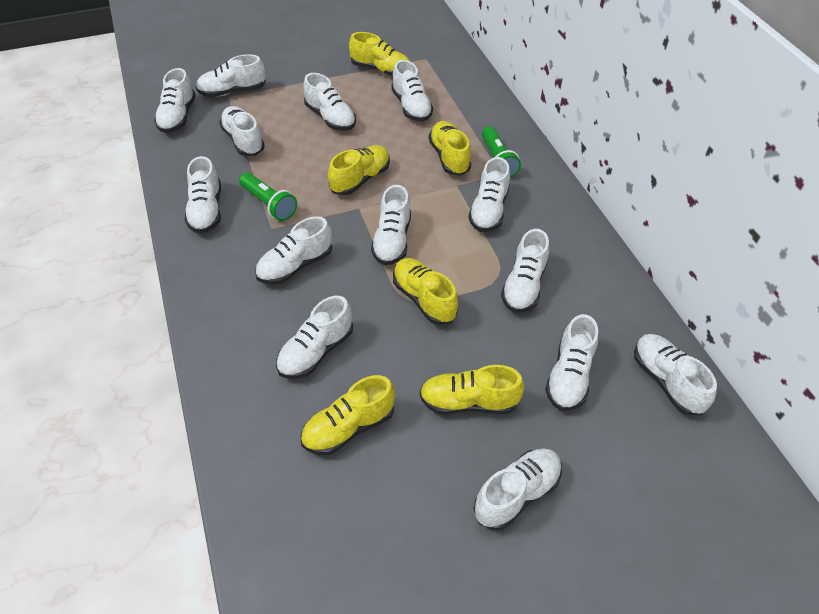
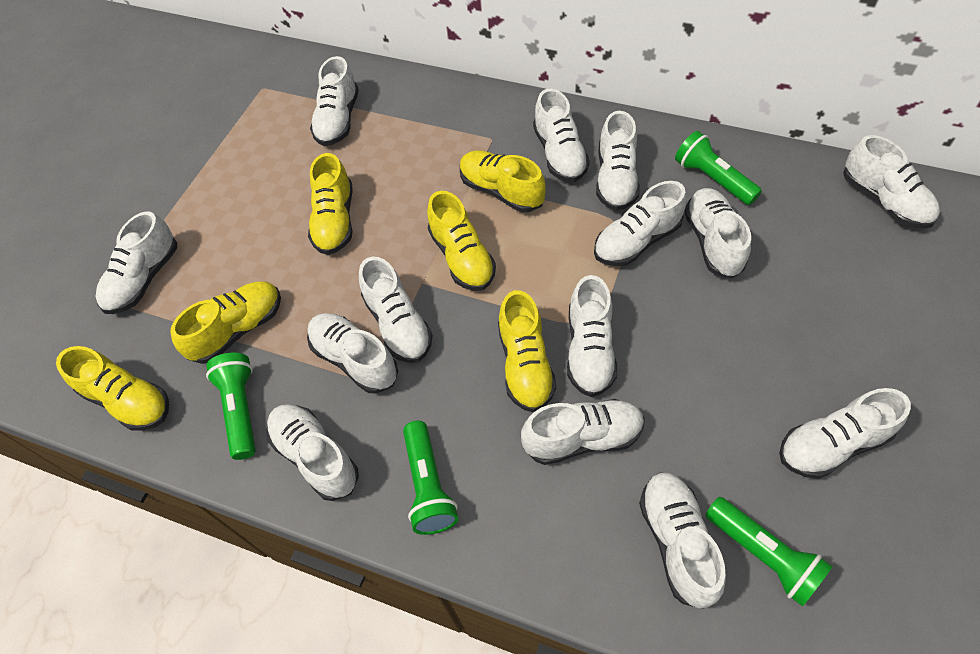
green flashlight: 2 -> 4

